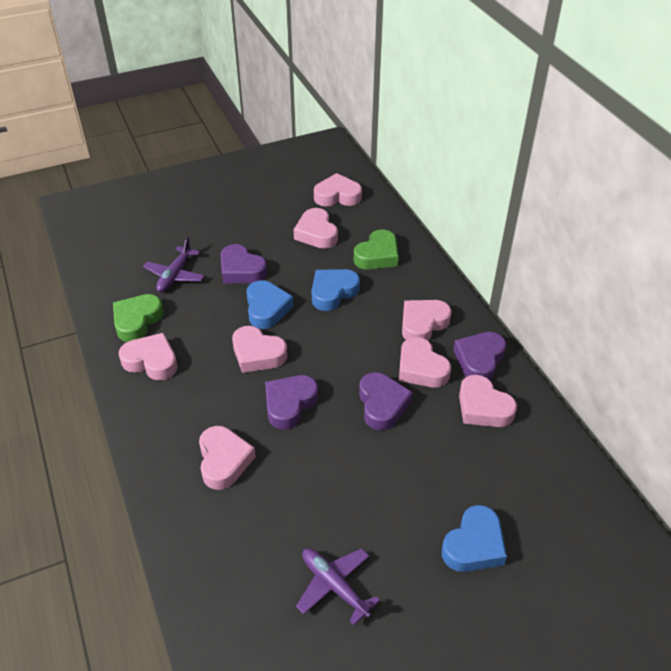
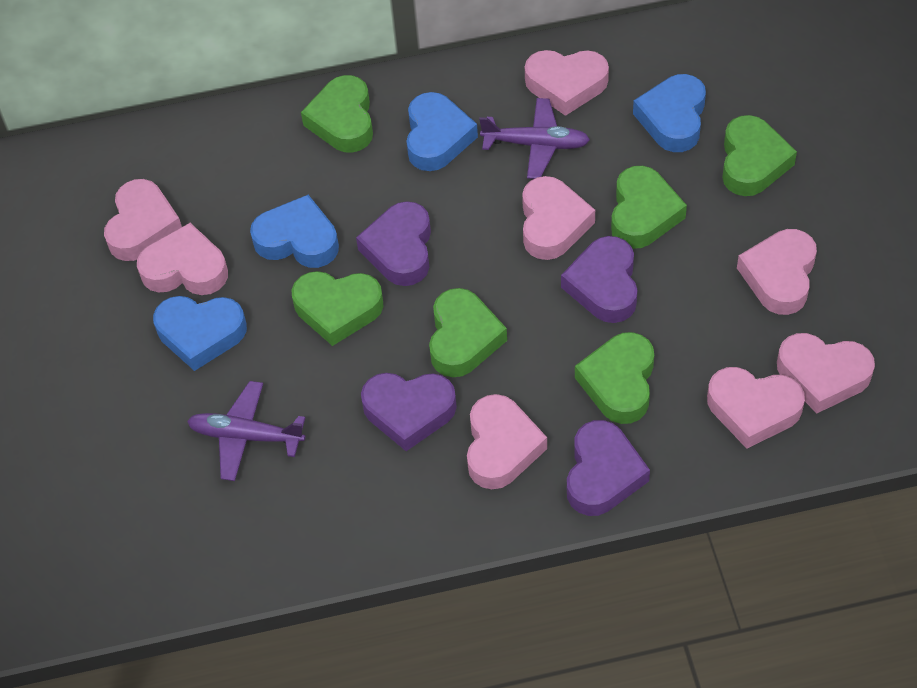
blue heart: 3 -> 4
green heart: 2 -> 6

